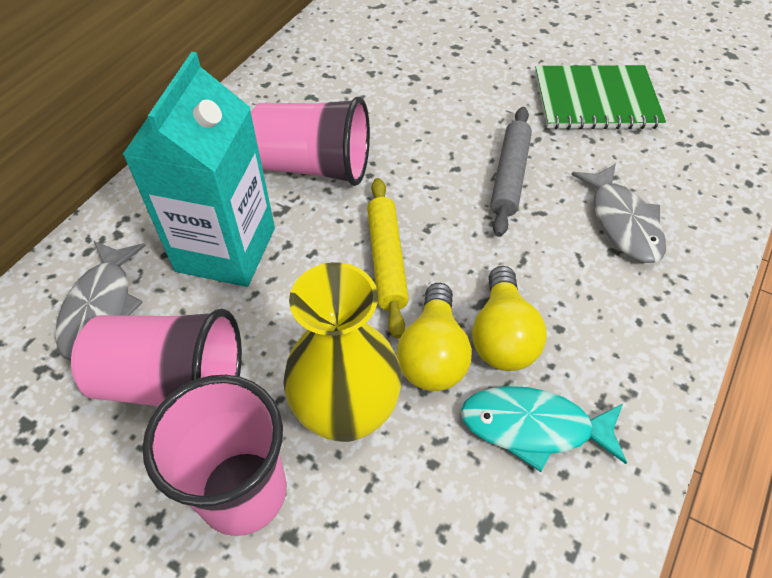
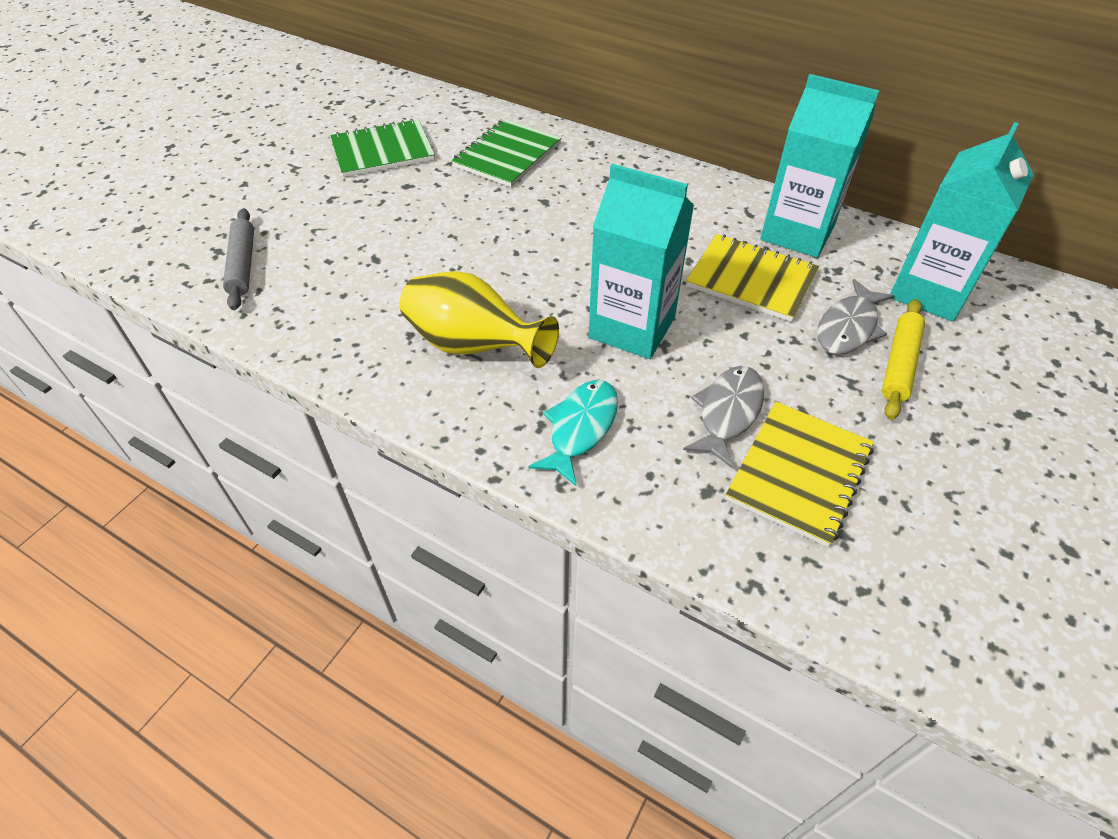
green notebook: 1 -> 2
pink cup: 3 -> 0
turquoise carton: 1 -> 3
yellow light bulb: 2 -> 0
yellow notebook: 0 -> 2

